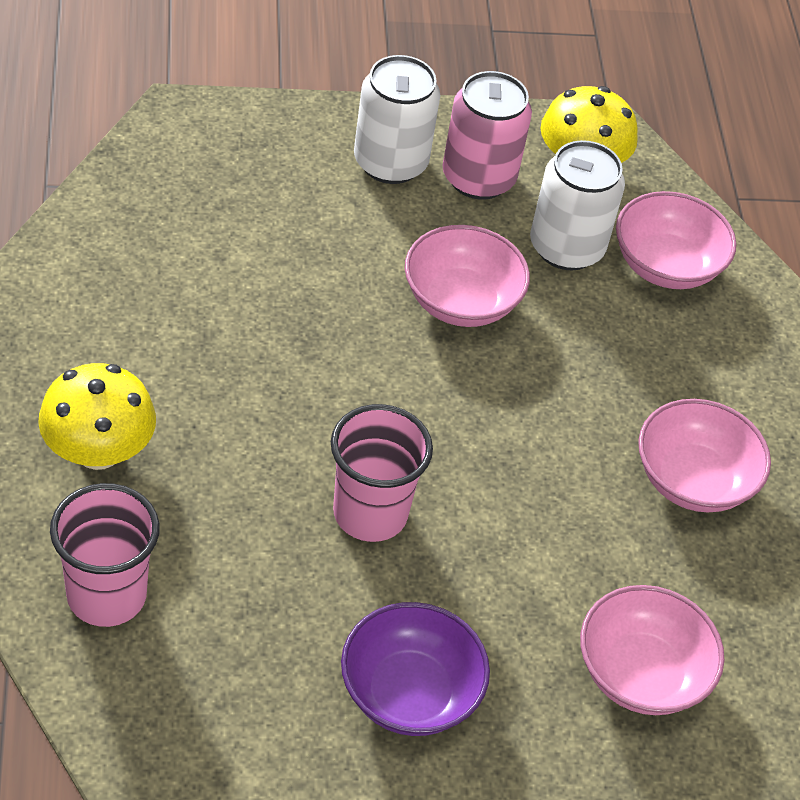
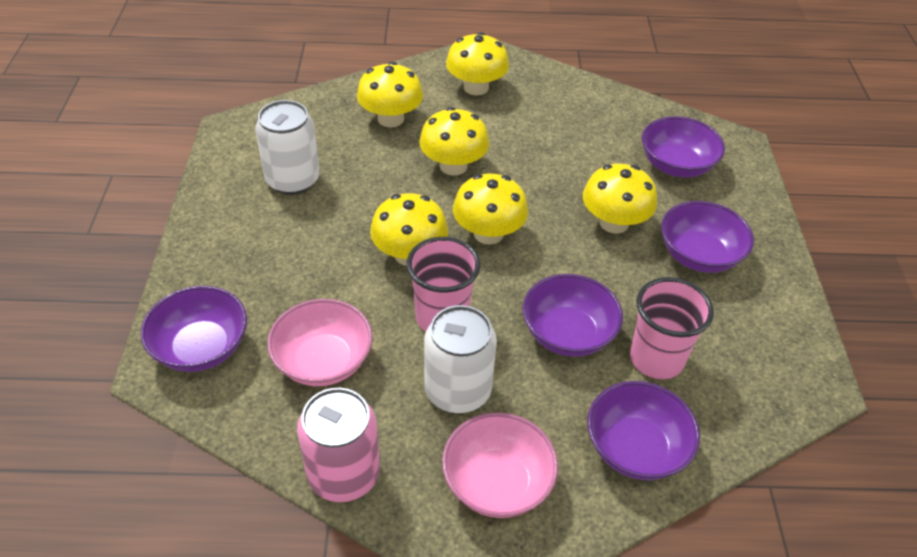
pink bowl: 4 -> 2
purple bowl: 1 -> 5
yellow mushroom: 2 -> 6

